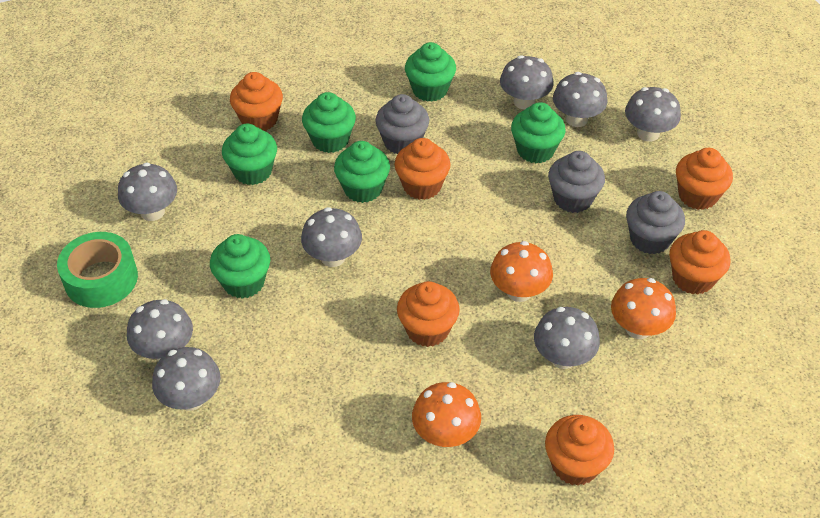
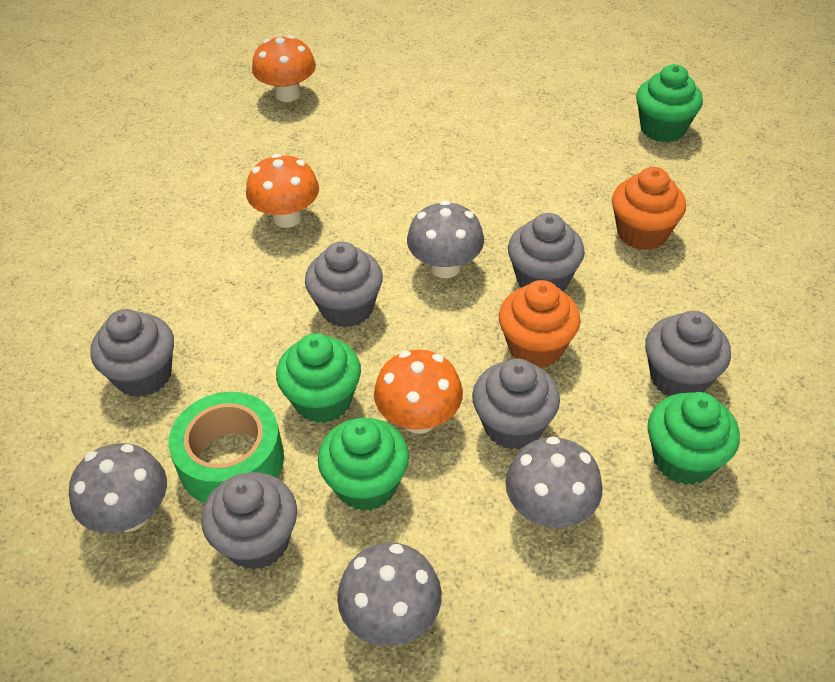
green cupcake: 6 -> 4
grey cupcake: 3 -> 6
grey mushroom: 8 -> 4
orange cupcake: 6 -> 2

